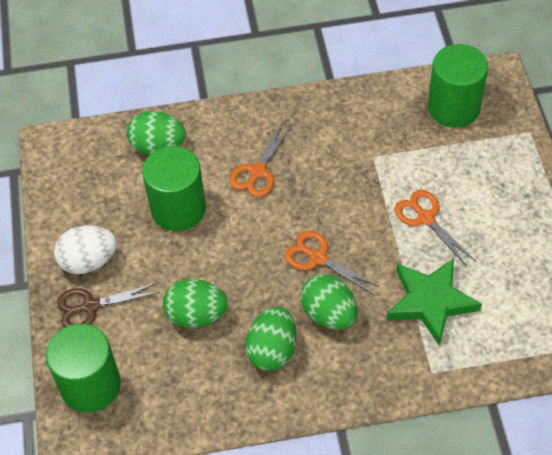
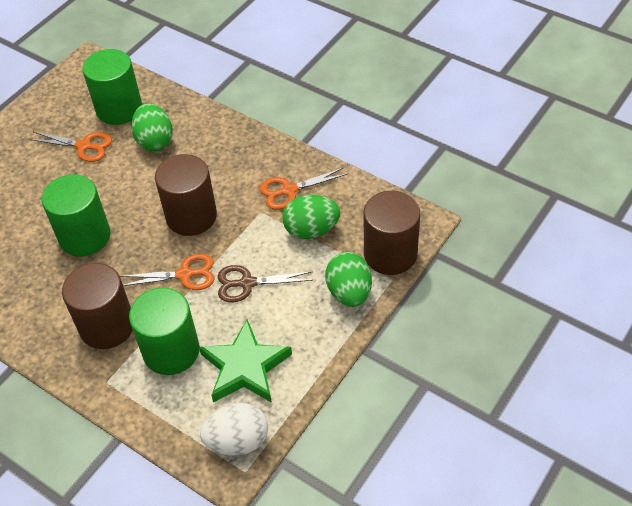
brown cylinder: 0 -> 3
green egg: 4 -> 3

